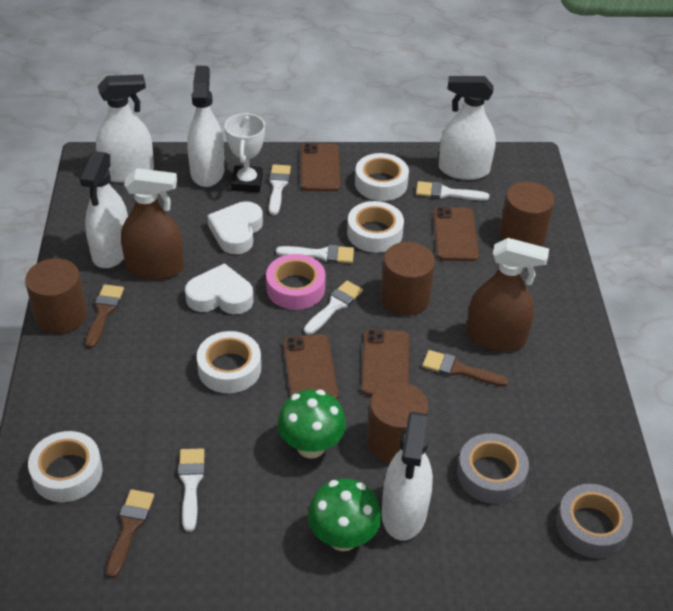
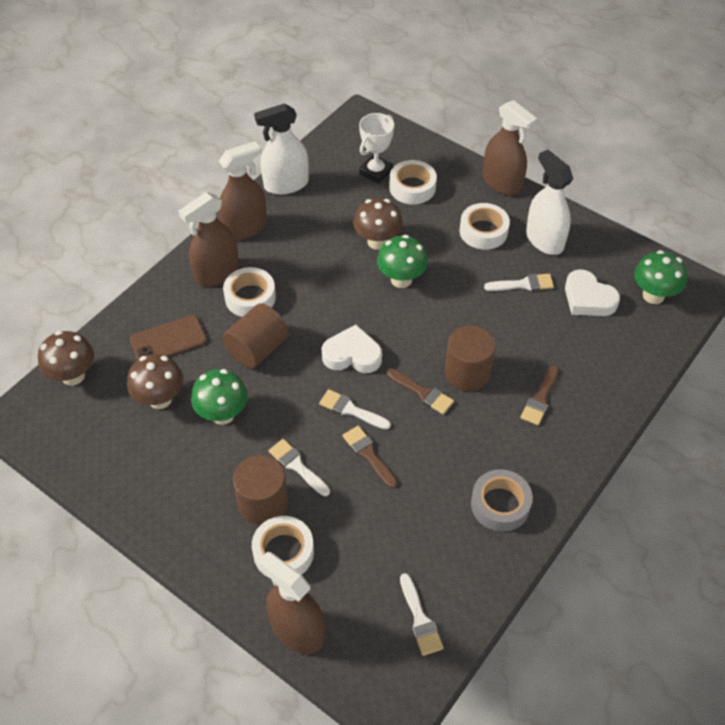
brown cylinder: 4 -> 3
brown mushroom: 0 -> 3
brown phone: 4 -> 1
brown spray bottle: 2 -> 4
green mushroom: 2 -> 3
grey tape: 2 -> 1
pink tape: 1 -> 0
white brush: 5 -> 4
white spray bottle: 5 -> 2

